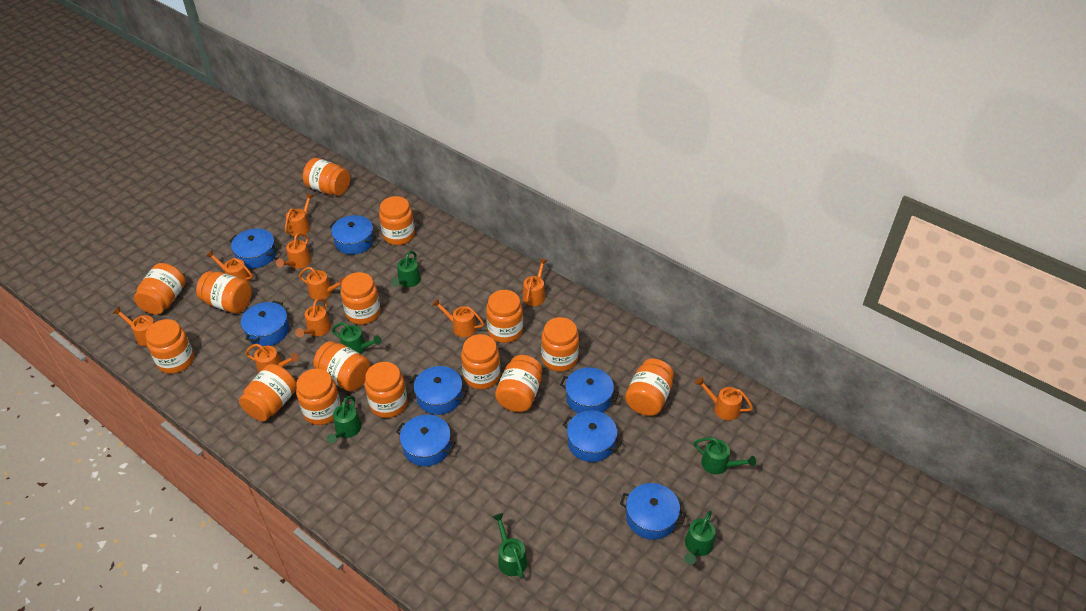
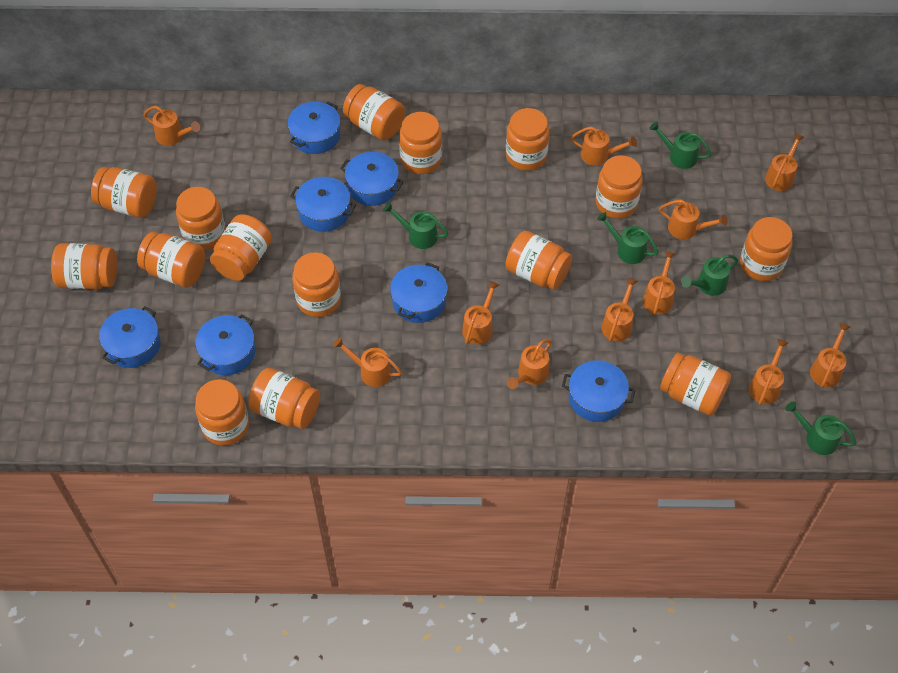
blue pot: 8 -> 7
green watering can: 6 -> 5
orange watering can: 10 -> 11

